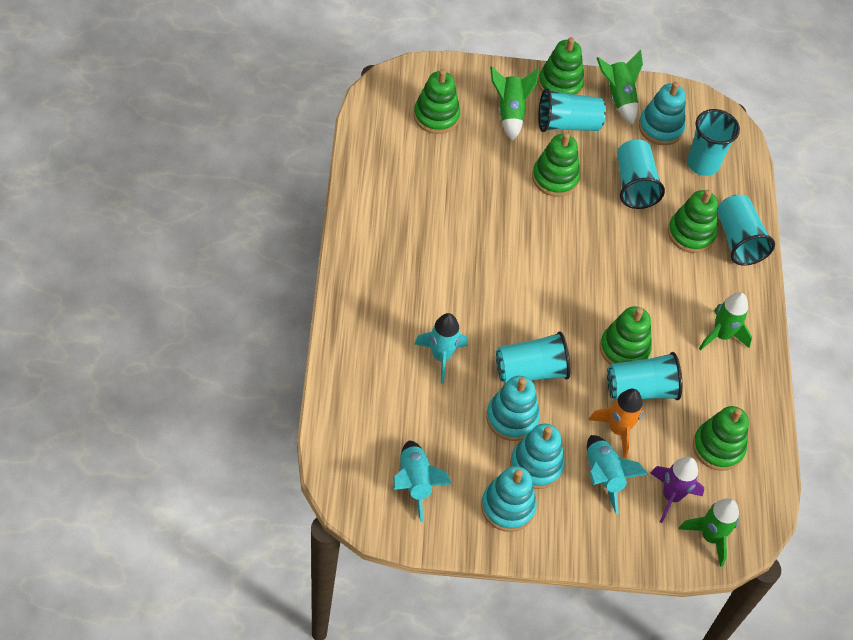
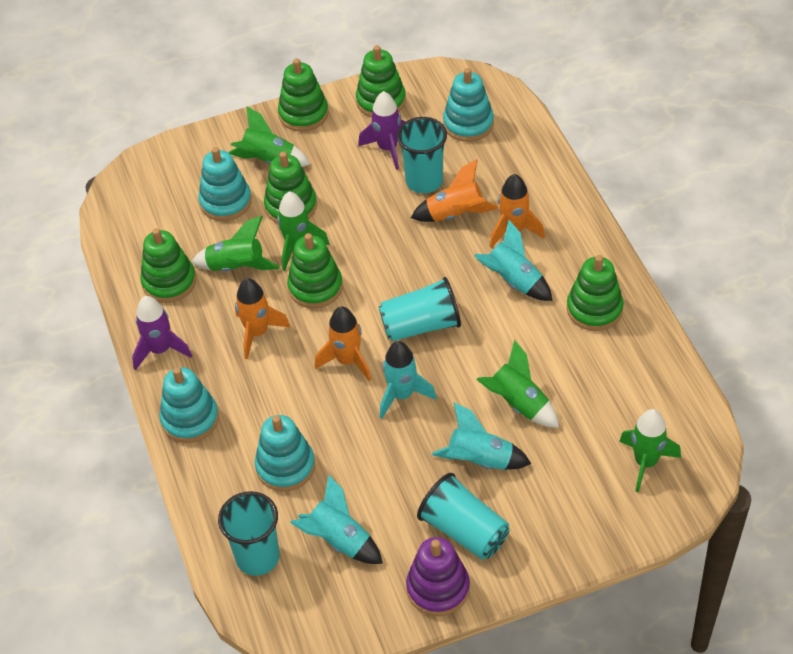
green rocket: 4 -> 5
orange rocket: 1 -> 4
purple rocket: 1 -> 2
purple stacking toy: 0 -> 1
turquoise cup: 6 -> 4
turquoise rocket: 3 -> 4

